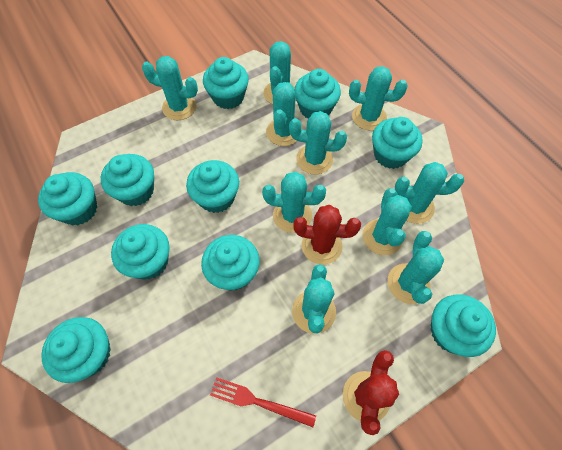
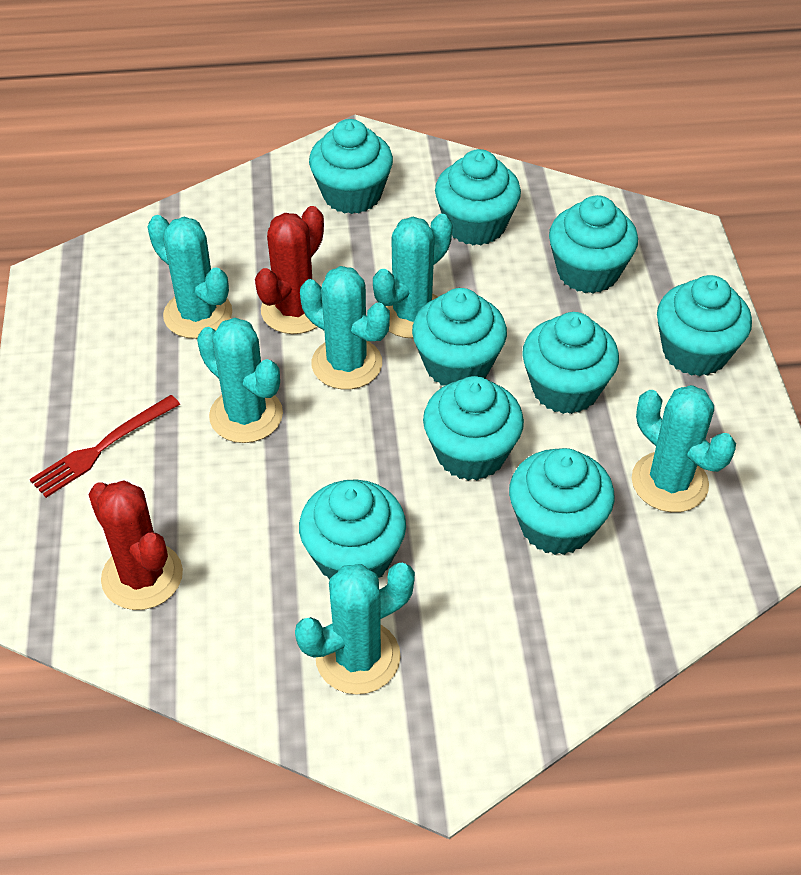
turquoise cactus: 10 -> 6
turquoise cupcake: 10 -> 9

